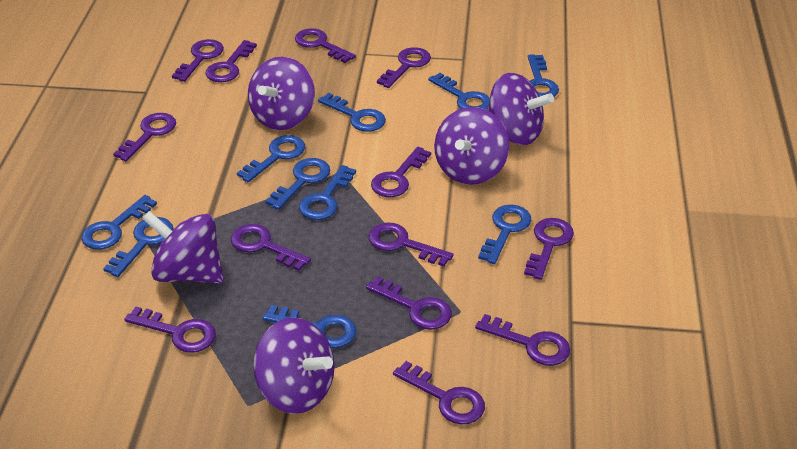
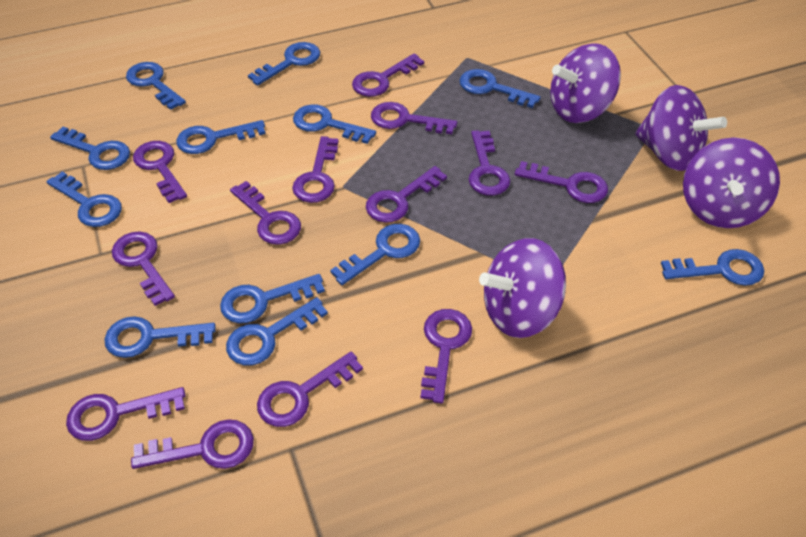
blue key: 10 -> 12
purple spinning top: 5 -> 4

